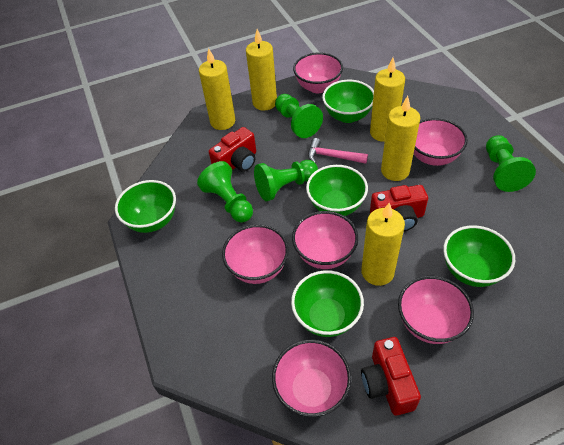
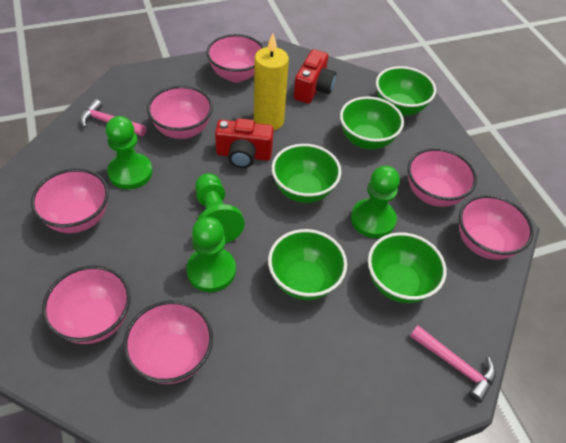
pink bowl: 6 -> 7
pink hammer: 1 -> 2
red camera: 3 -> 2
yellow candle: 5 -> 1

